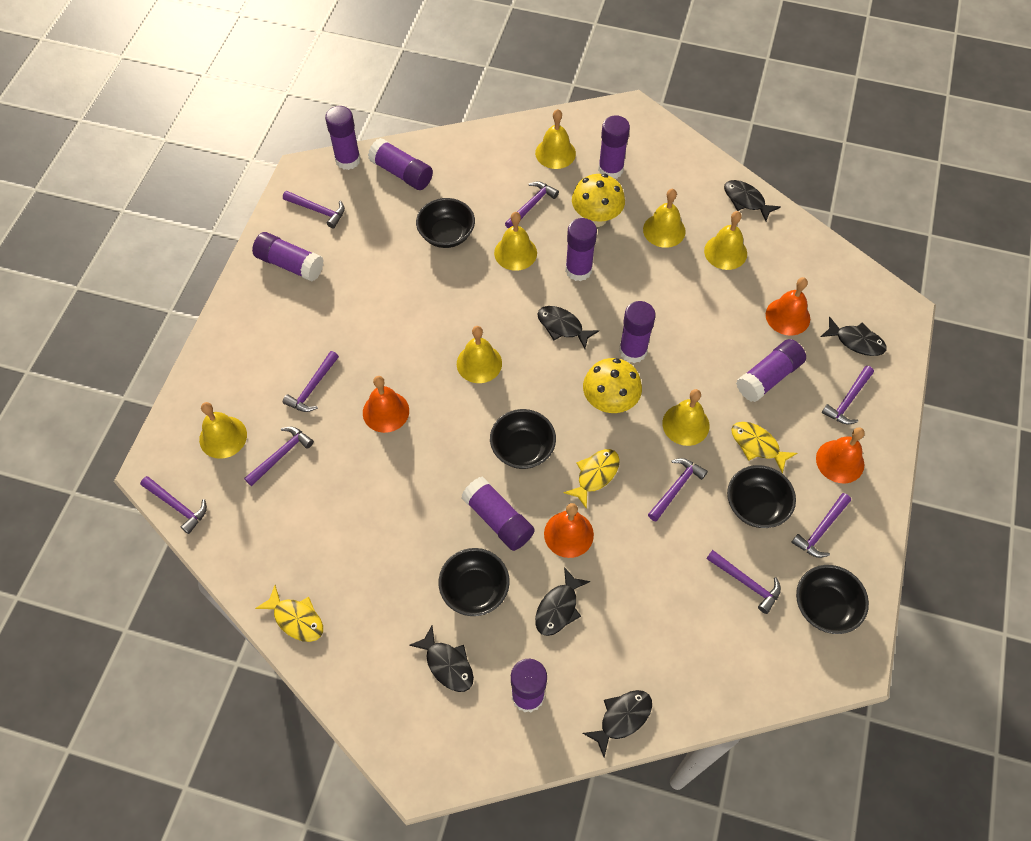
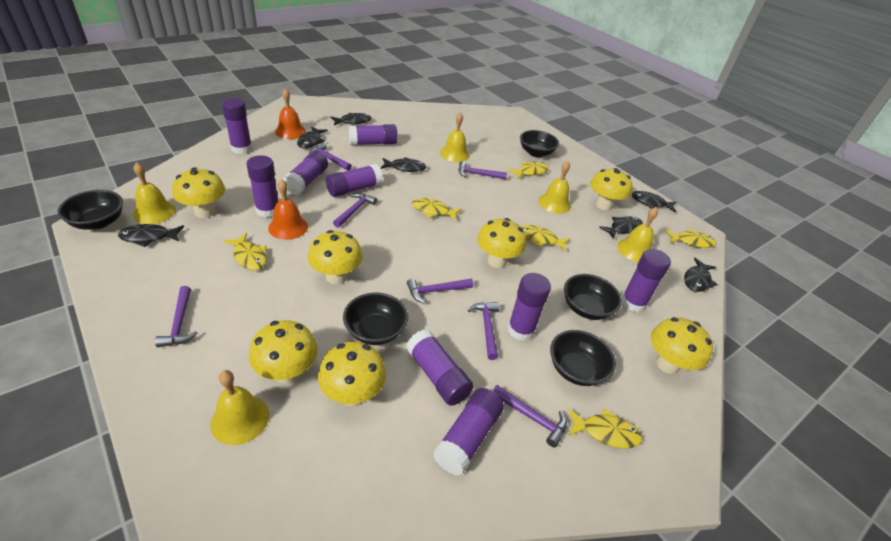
black fish: 6 -> 7
orange bell: 4 -> 2
purple hammer: 9 -> 7
yellow bell: 7 -> 5
yellow fish: 3 -> 6
yellow mushroom: 2 -> 7

